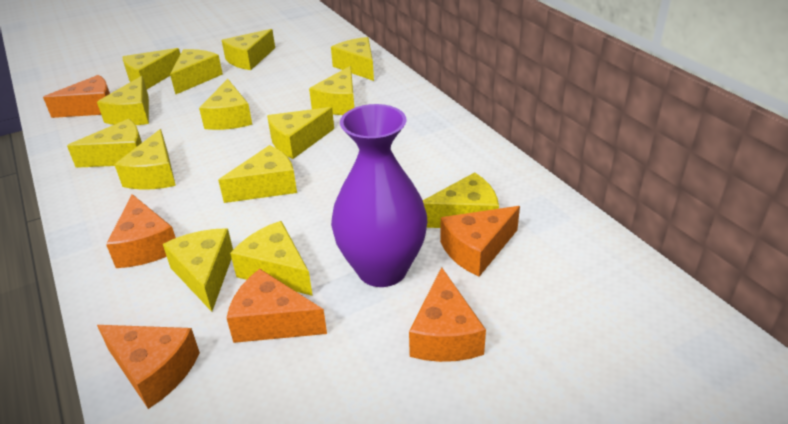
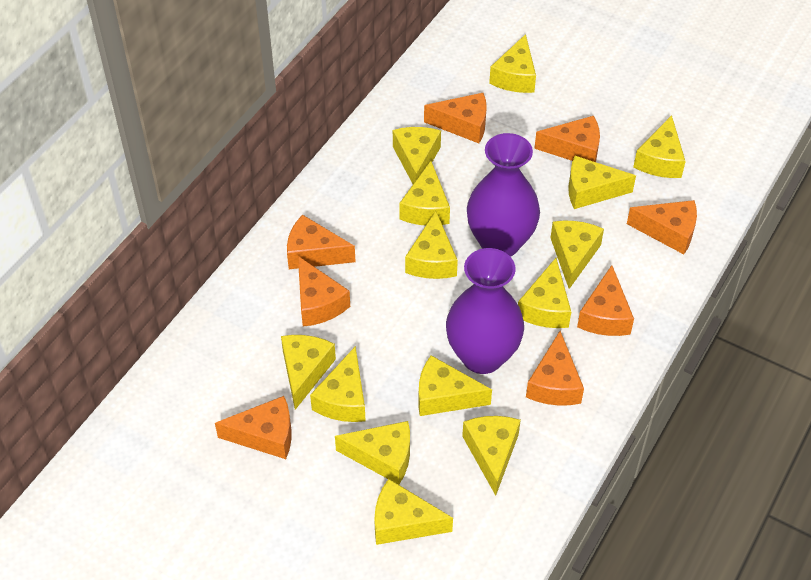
orange cheese: 6 -> 8
purple vase: 1 -> 2

